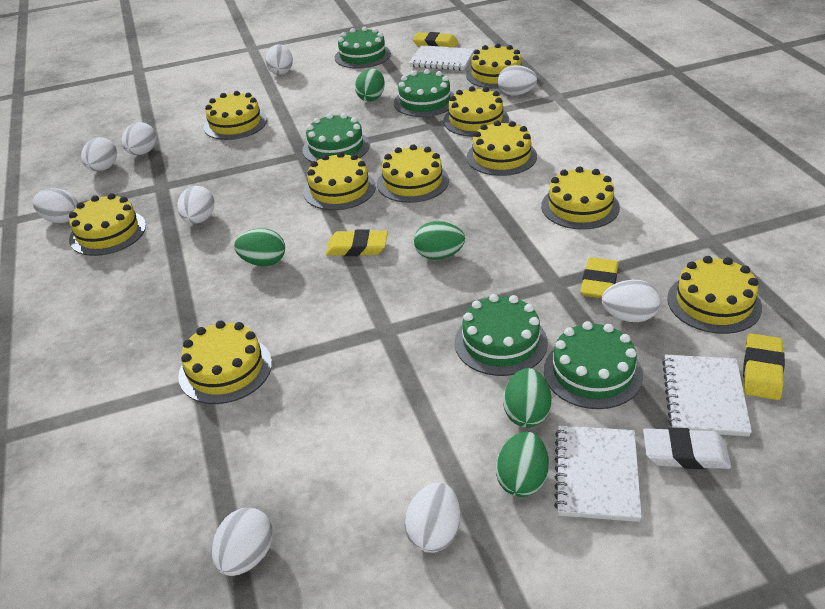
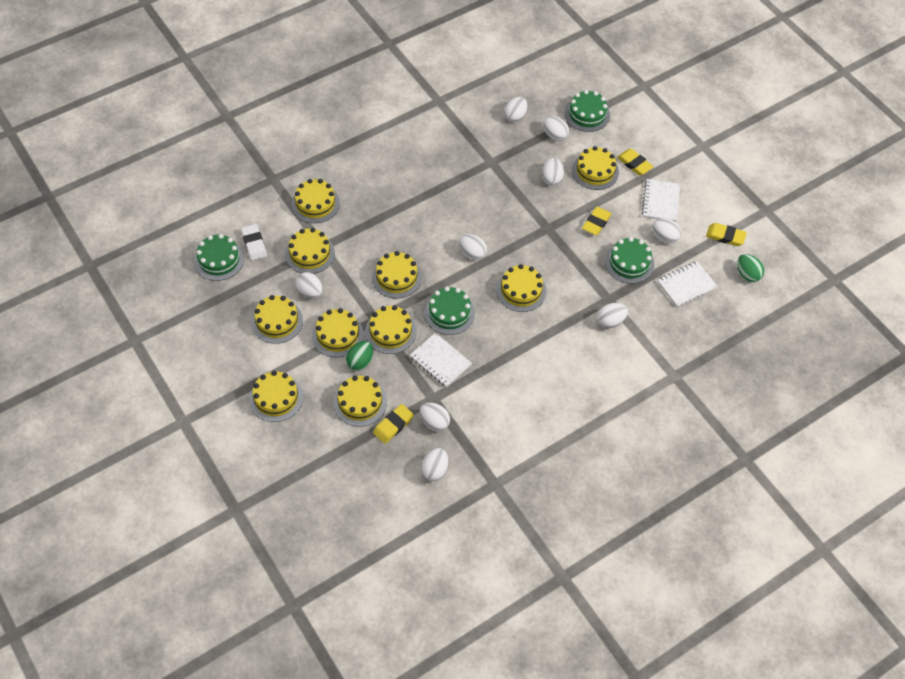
green cake: 5 -> 4
green egg: 5 -> 2

